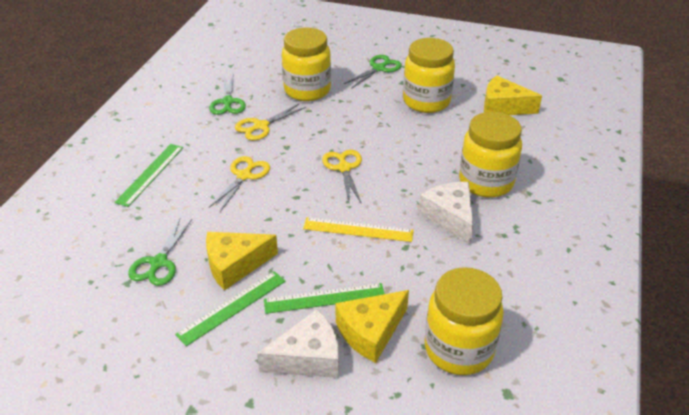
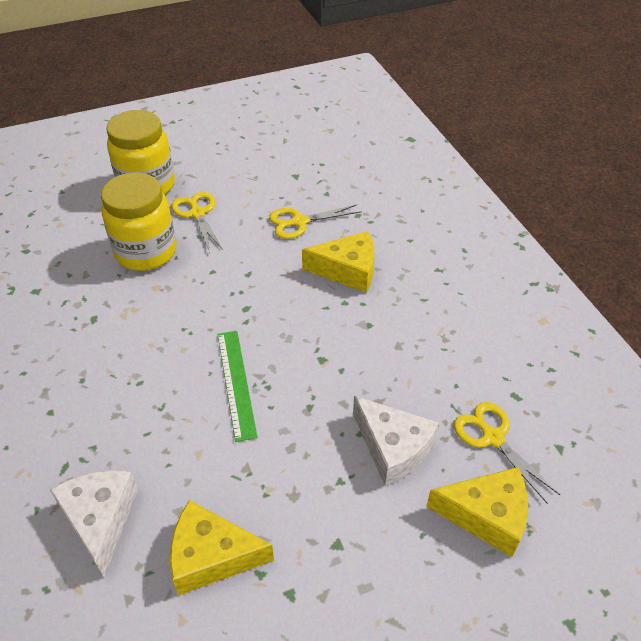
green ruler: 3 -> 1
green scissors: 3 -> 0
yellow jar: 4 -> 2
yellow ruler: 1 -> 0

